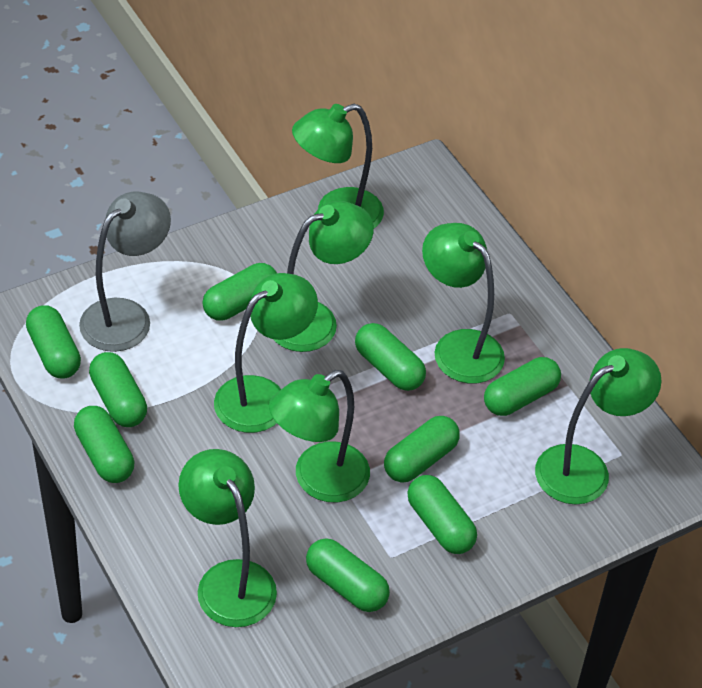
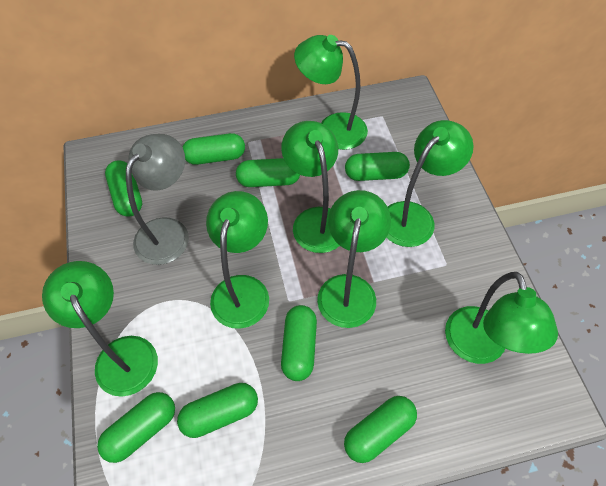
green capsule: 9 -> 8

